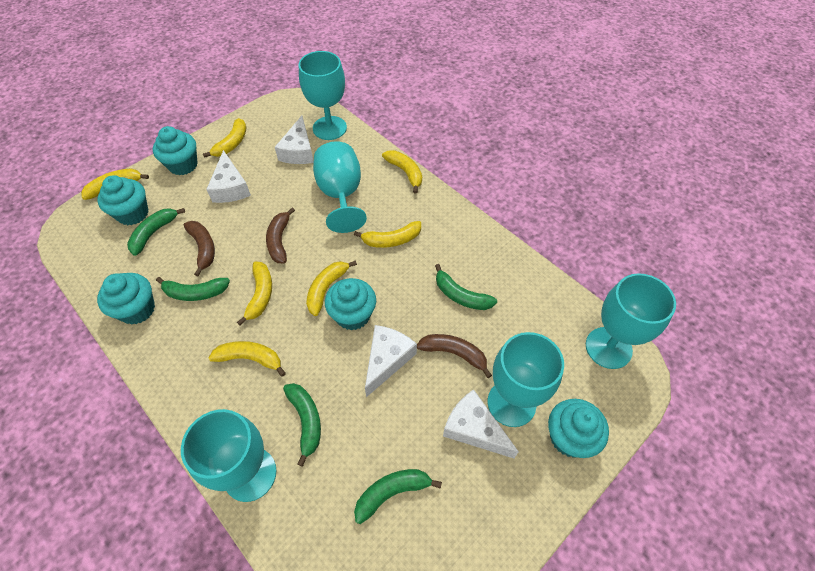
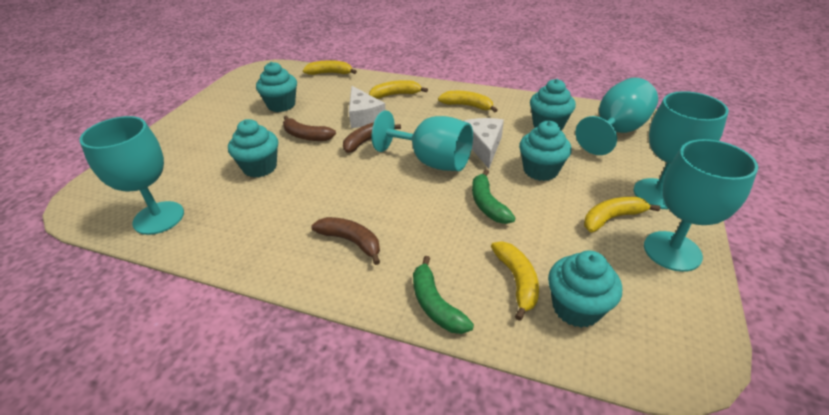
green banana: 5 -> 2
white cheese: 4 -> 2
yellow banana: 7 -> 5

